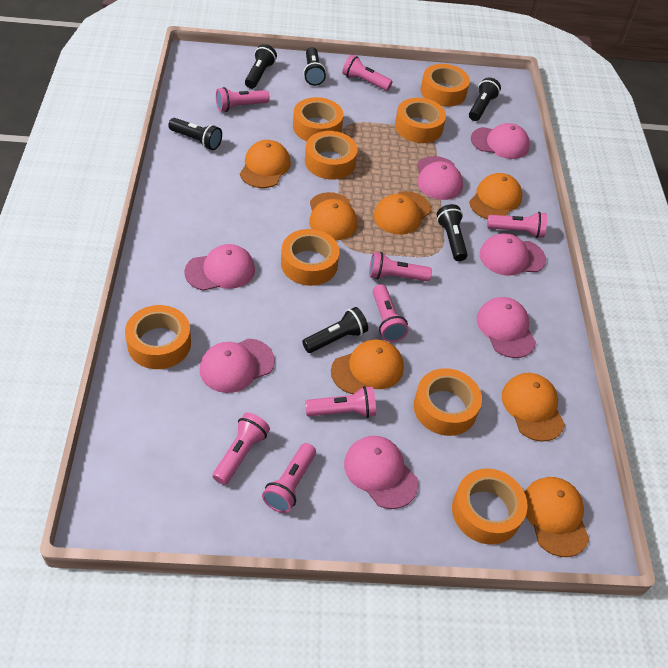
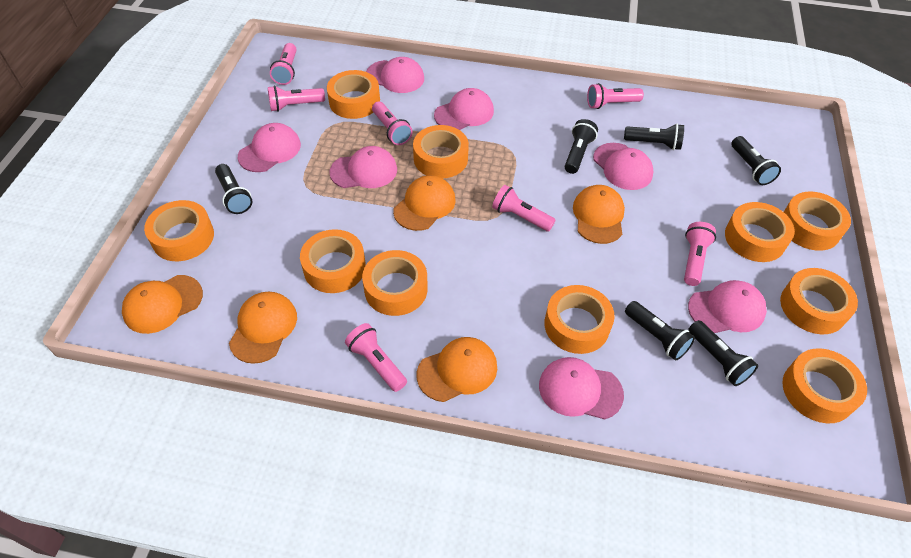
orange cap: 7 -> 5
orange tape: 8 -> 10
pink flashlight: 8 -> 7

